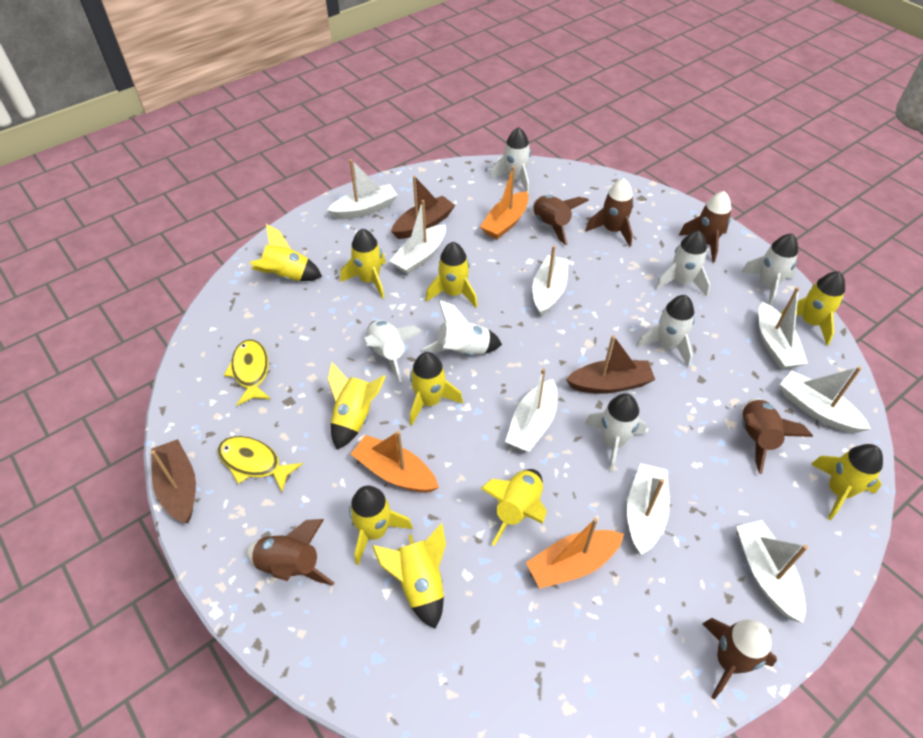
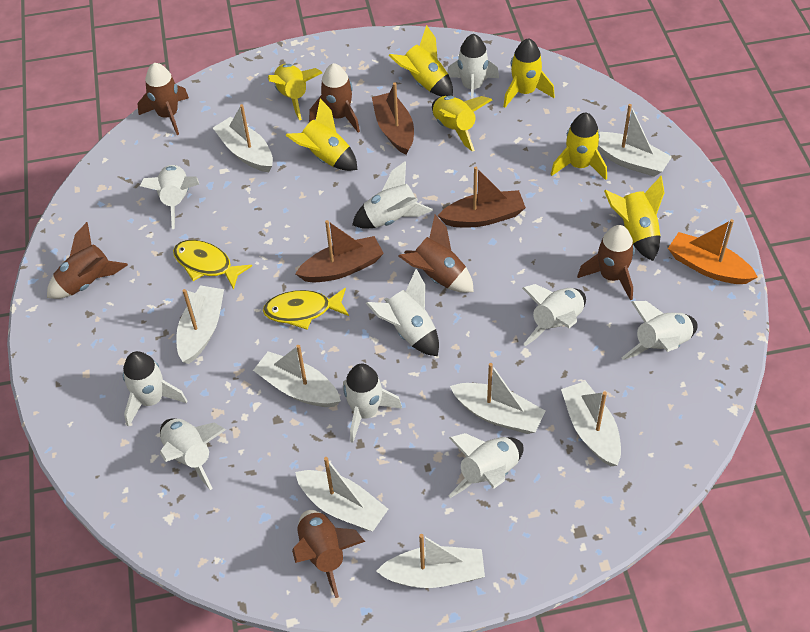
orange boat: 3 -> 1
white rocket: 7 -> 10
yellow rocket: 10 -> 7

